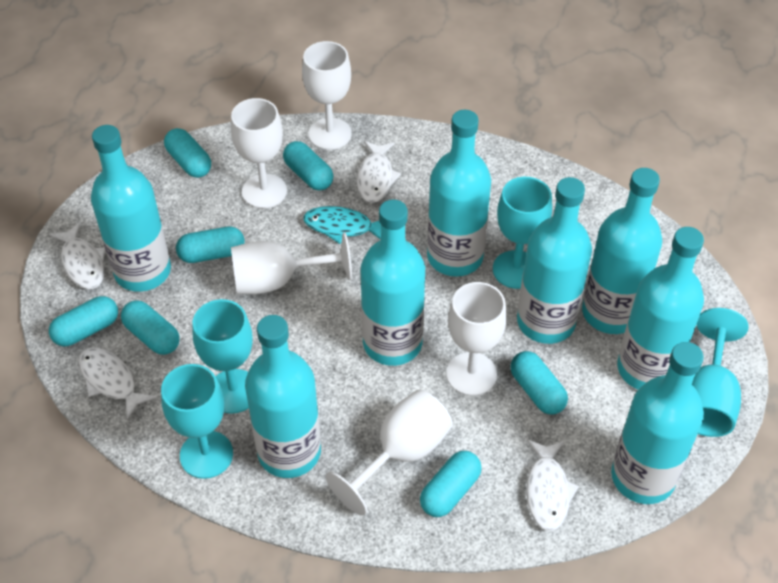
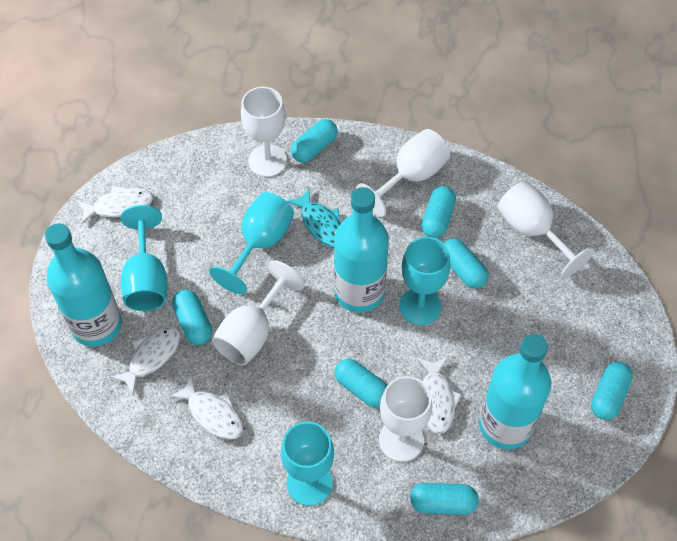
turquoise bottle: 8 -> 3

